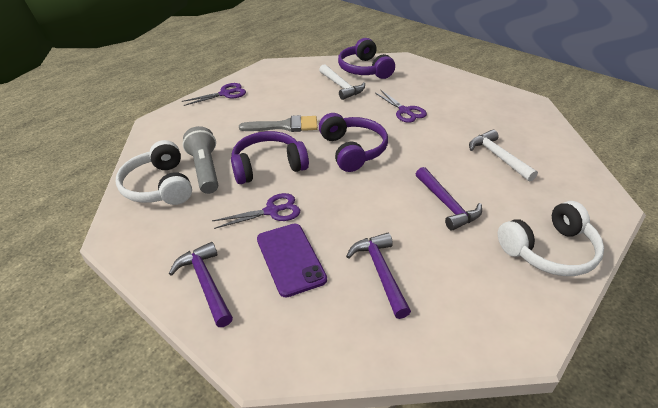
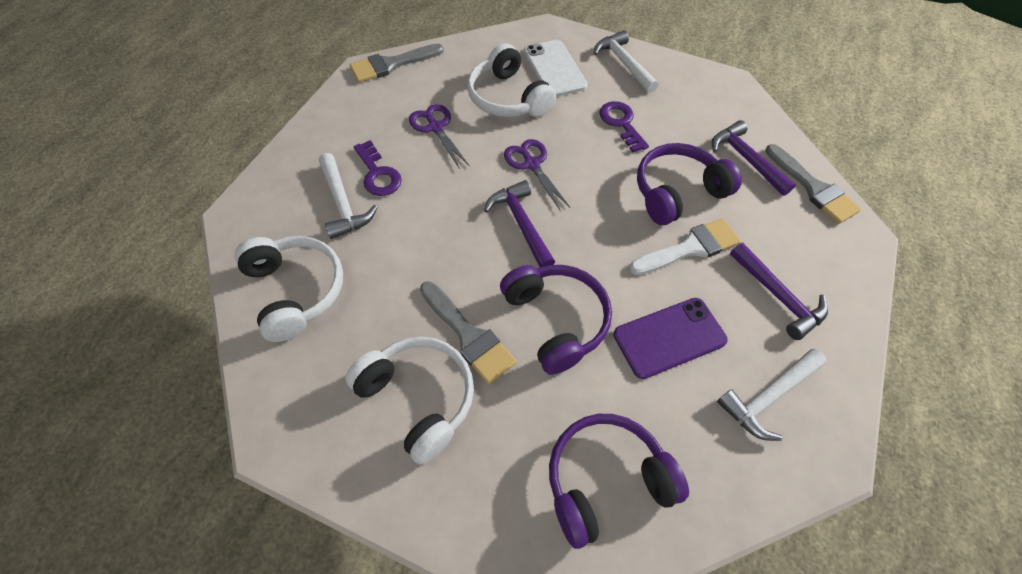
grey brush: 1 -> 3
grey flashlight: 1 -> 0
purple key: 0 -> 2
purple scissors: 3 -> 2
white brush: 0 -> 1
white hammer: 2 -> 3
white headphones: 2 -> 3
white phone: 0 -> 1

